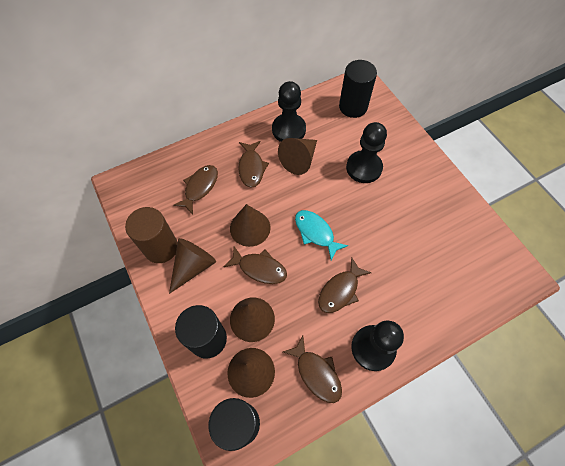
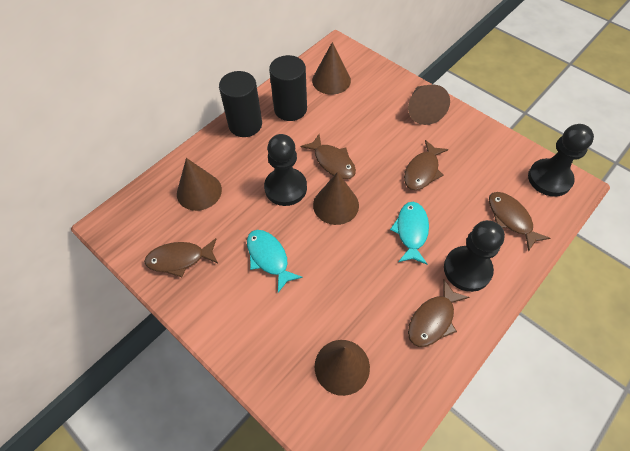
black cylinder: 3 -> 2
brown cylinder: 1 -> 0
turquoise fish: 1 -> 2

